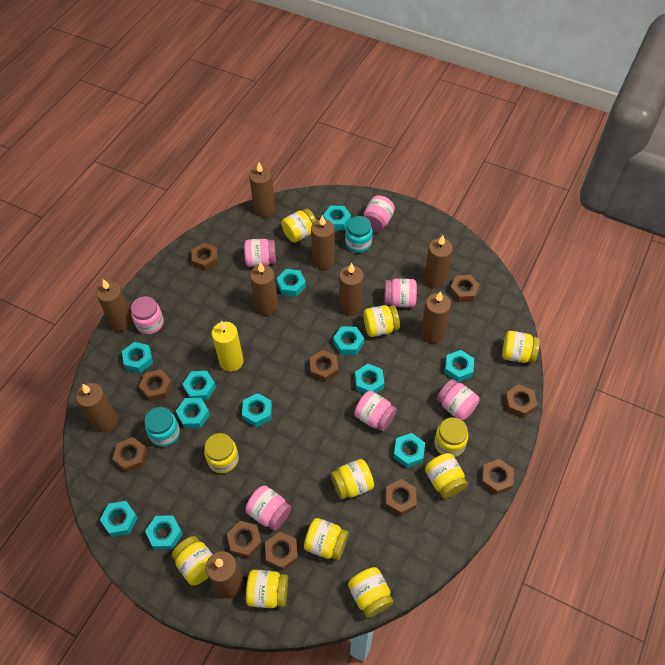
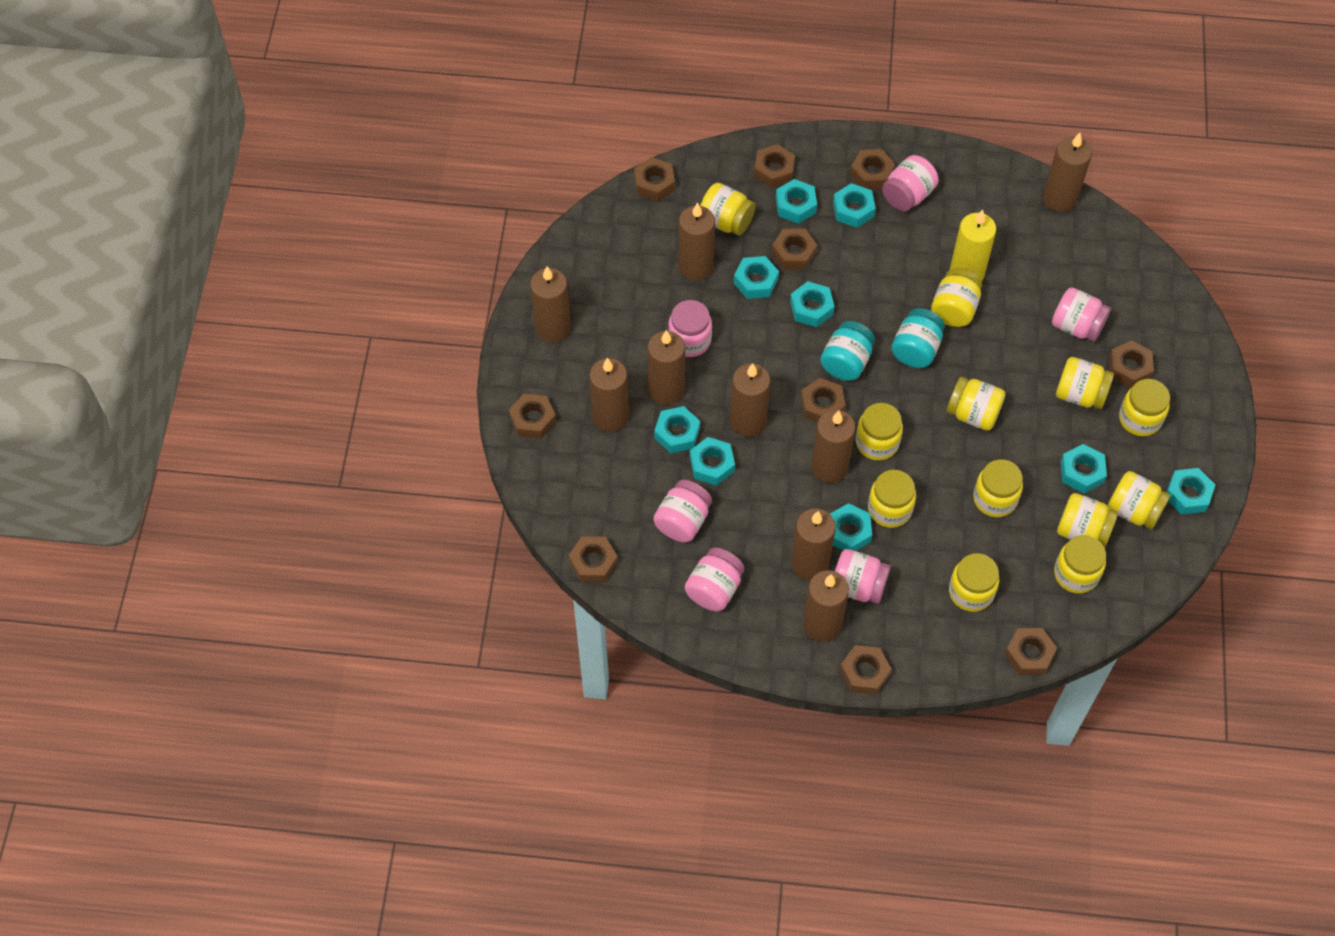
pink jar: 7 -> 6
turquoise nut: 12 -> 9
yellow jar: 11 -> 12

